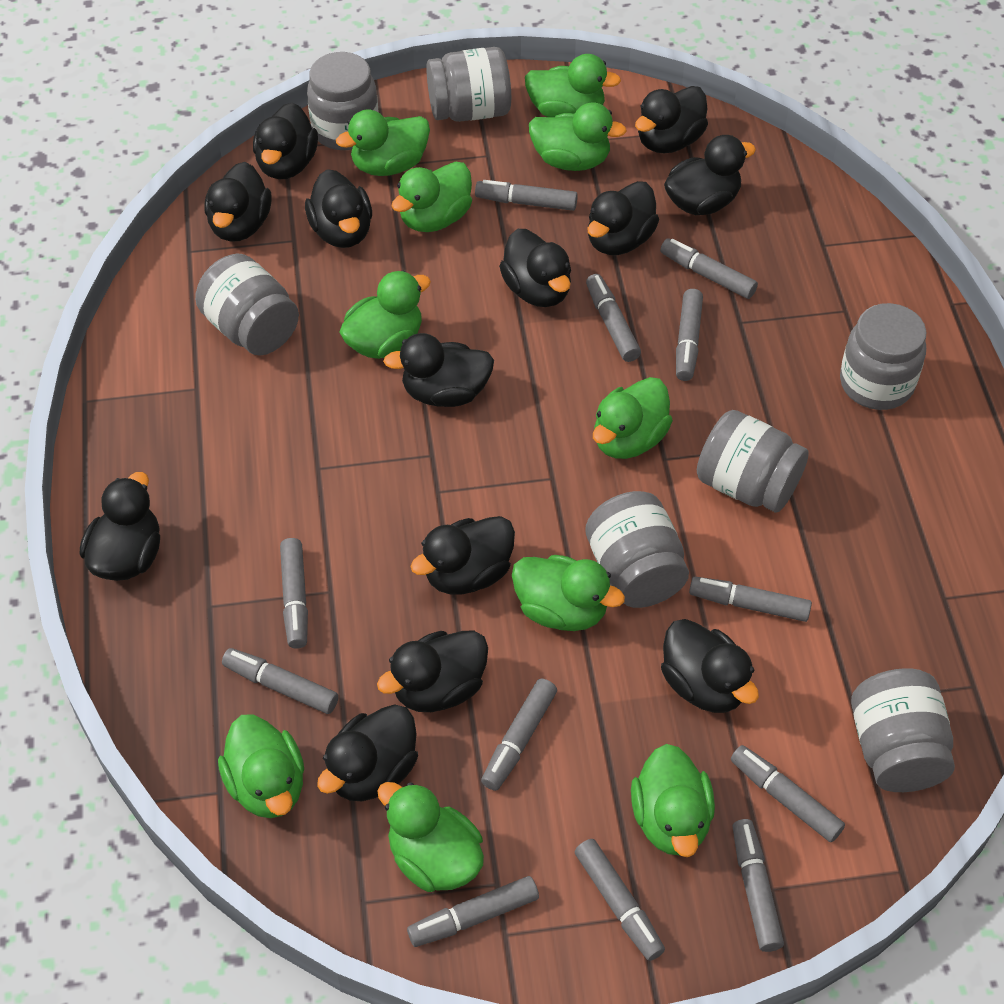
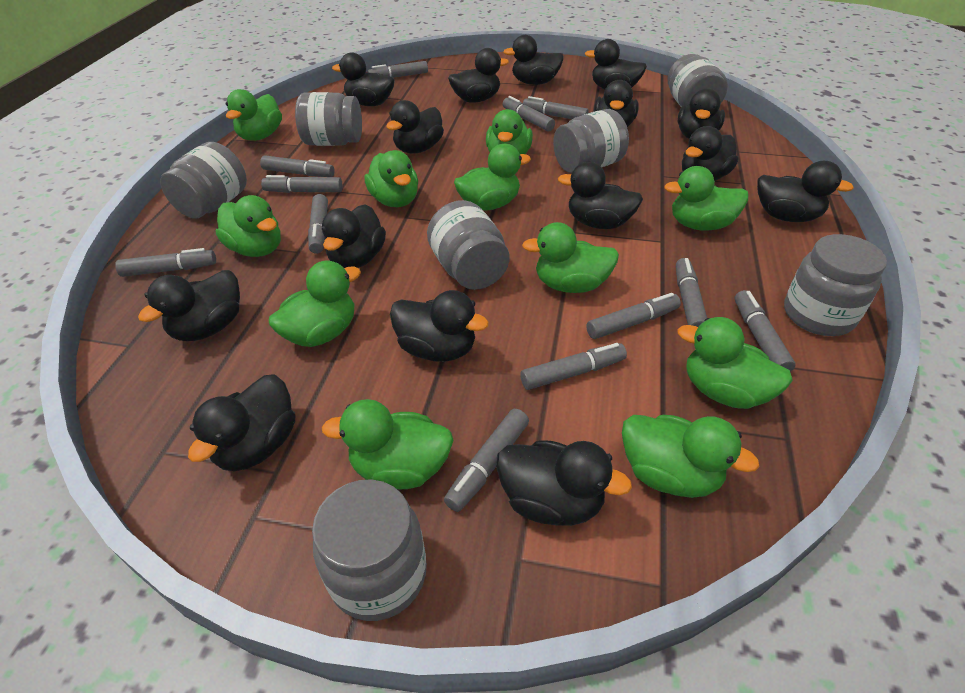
black duck: 13 -> 15
green duck: 10 -> 11

